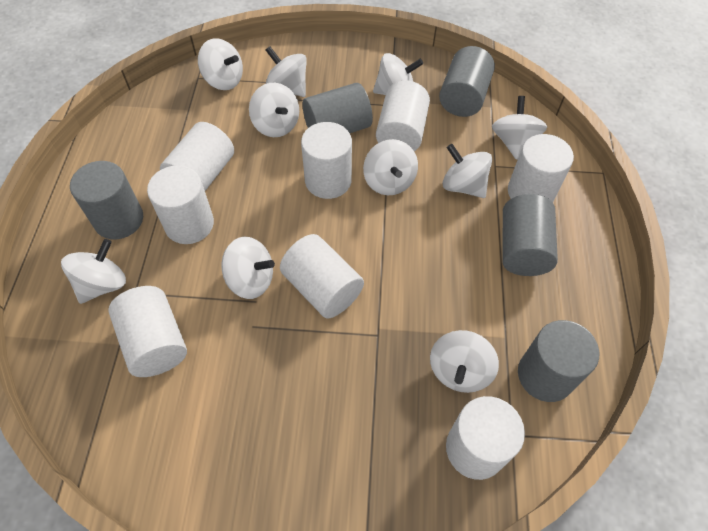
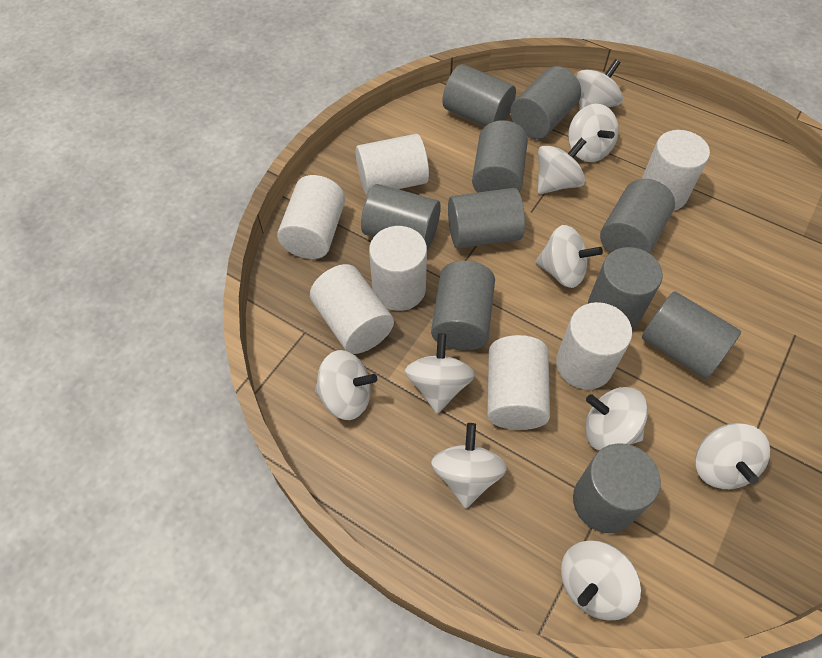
grey cylinder: 5 -> 10
white cylinder: 8 -> 7

